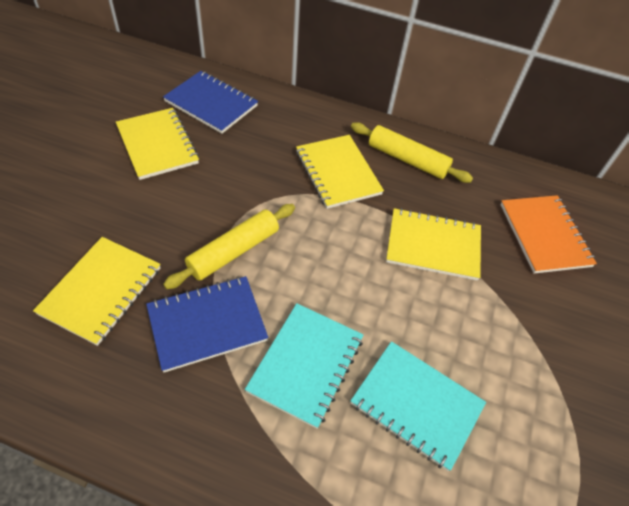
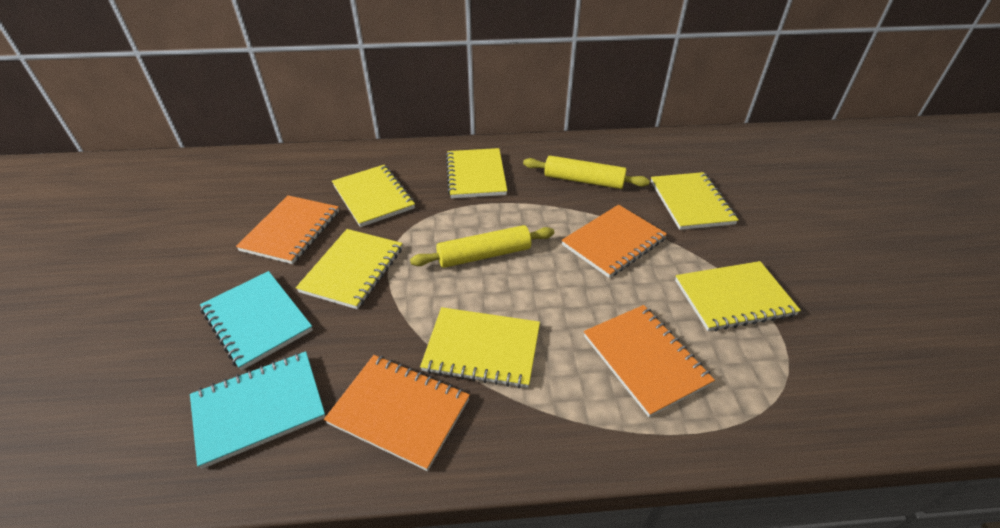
blue notebook: 2 -> 0
orange notebook: 1 -> 4
yellow notebook: 4 -> 6

